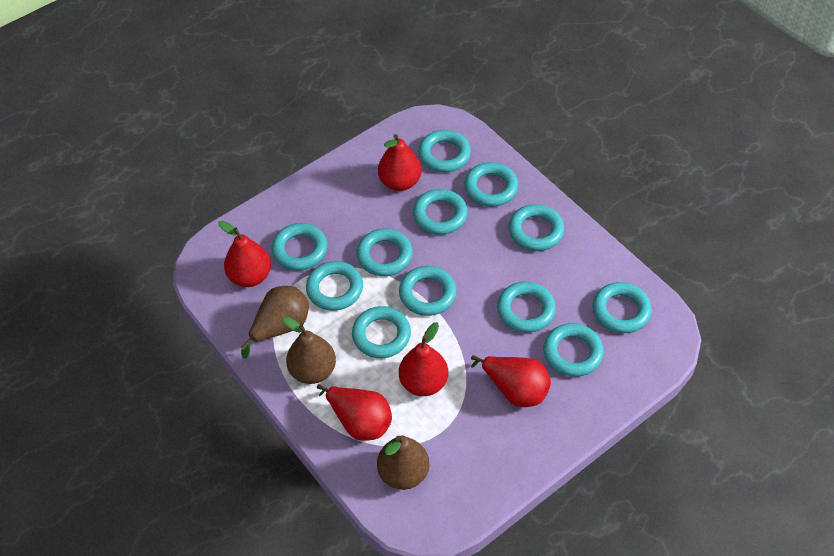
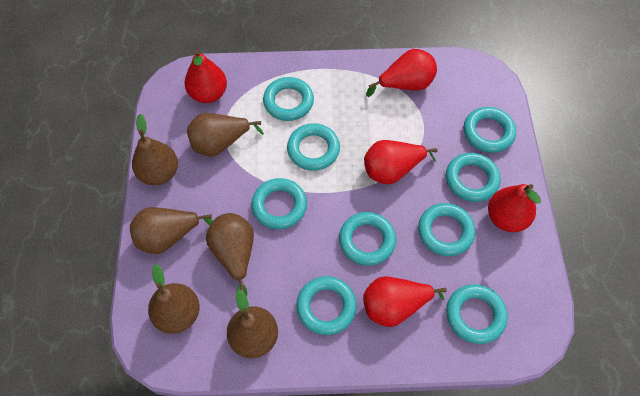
brown pear: 3 -> 6
turquoise ring: 12 -> 9

